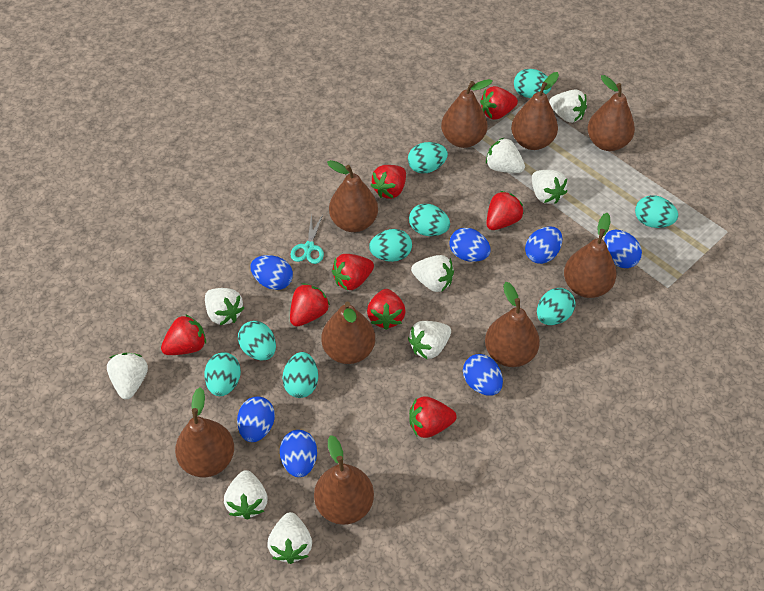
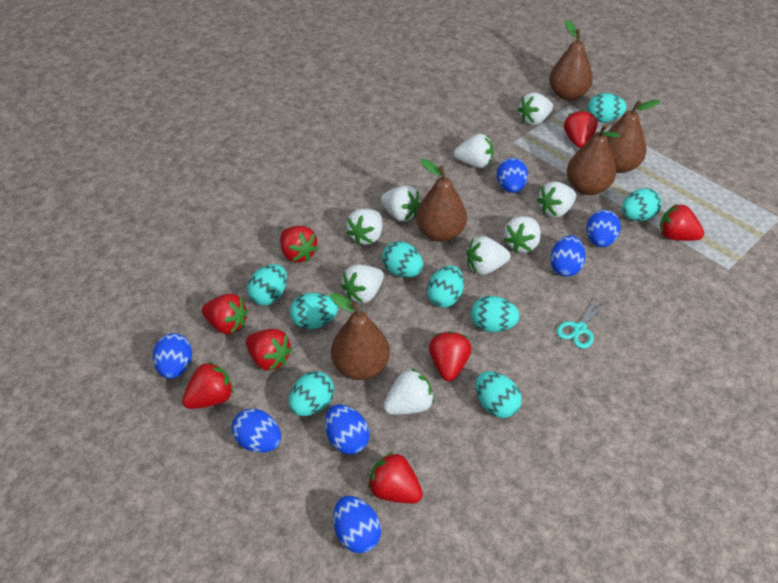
brown pear: 9 -> 5

